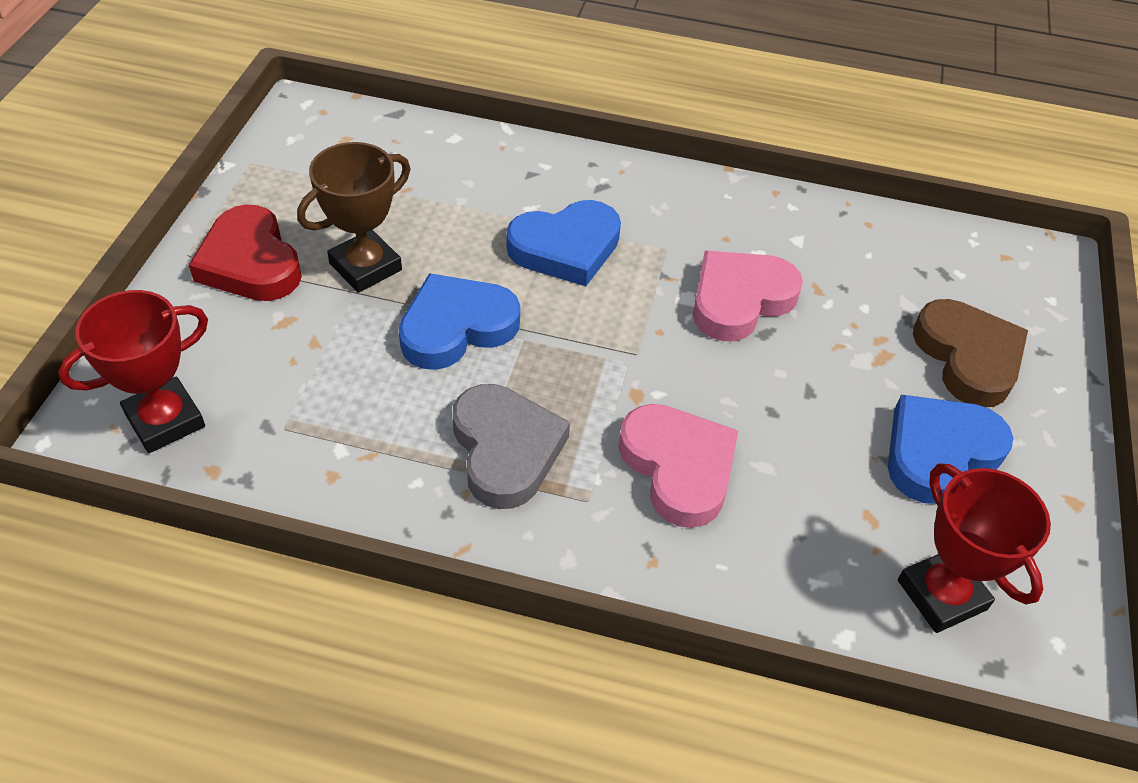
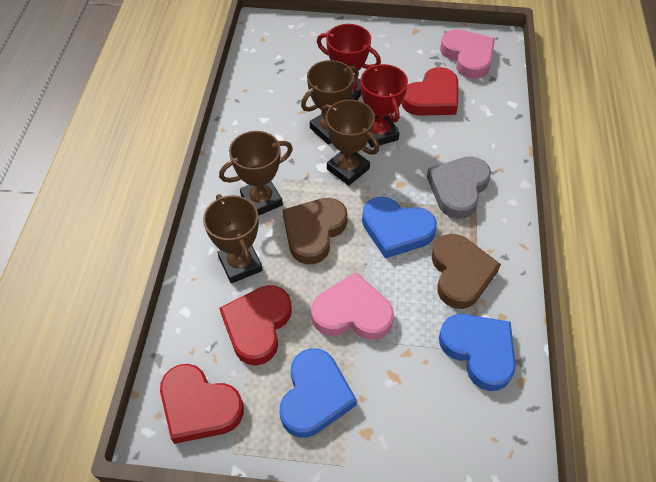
brown heart: 1 -> 2
brown trophy: 1 -> 4
red heart: 1 -> 3

